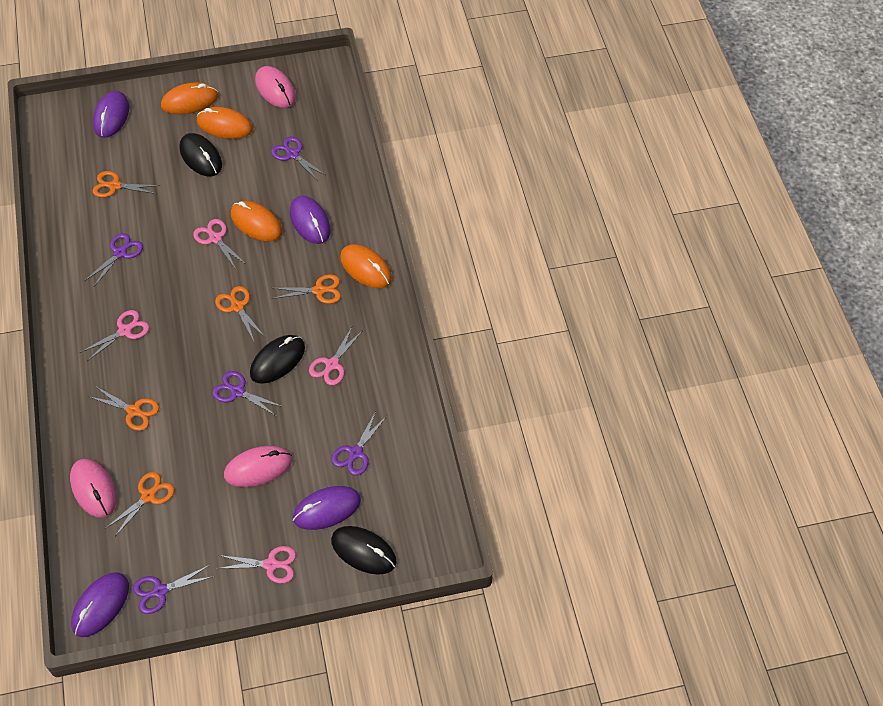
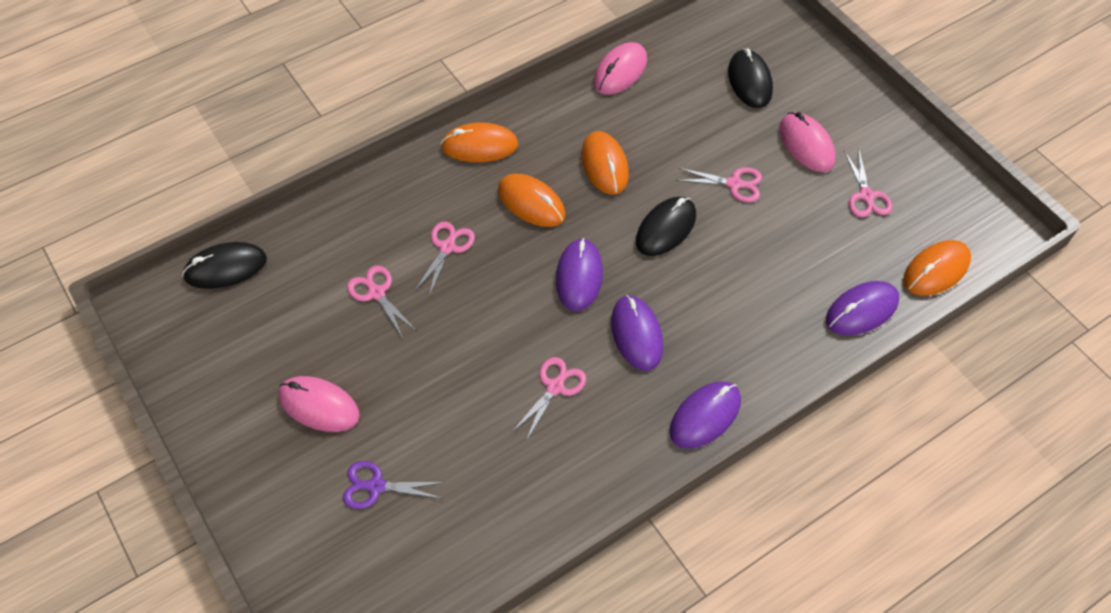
orange scissors: 5 -> 0
pink scissors: 4 -> 5
purple scissors: 5 -> 1

